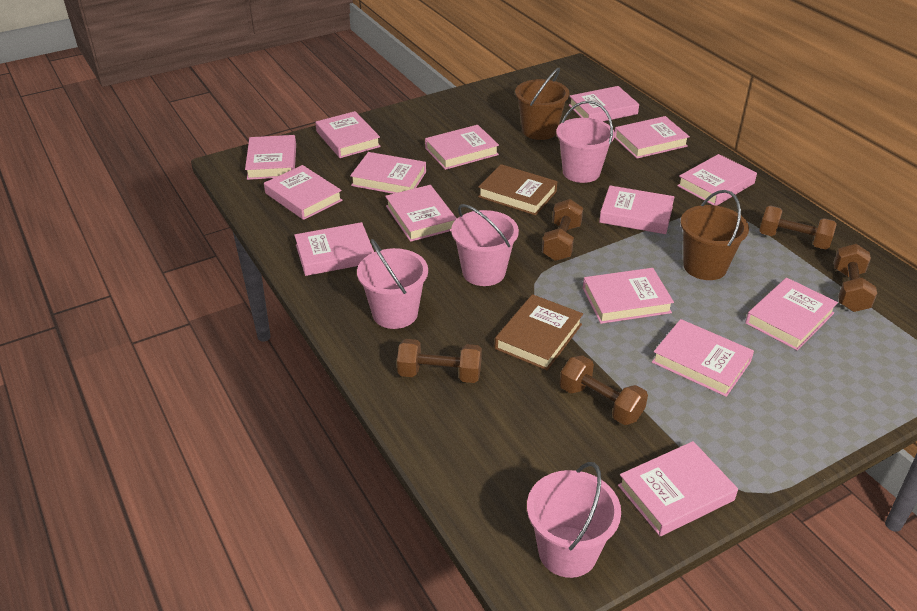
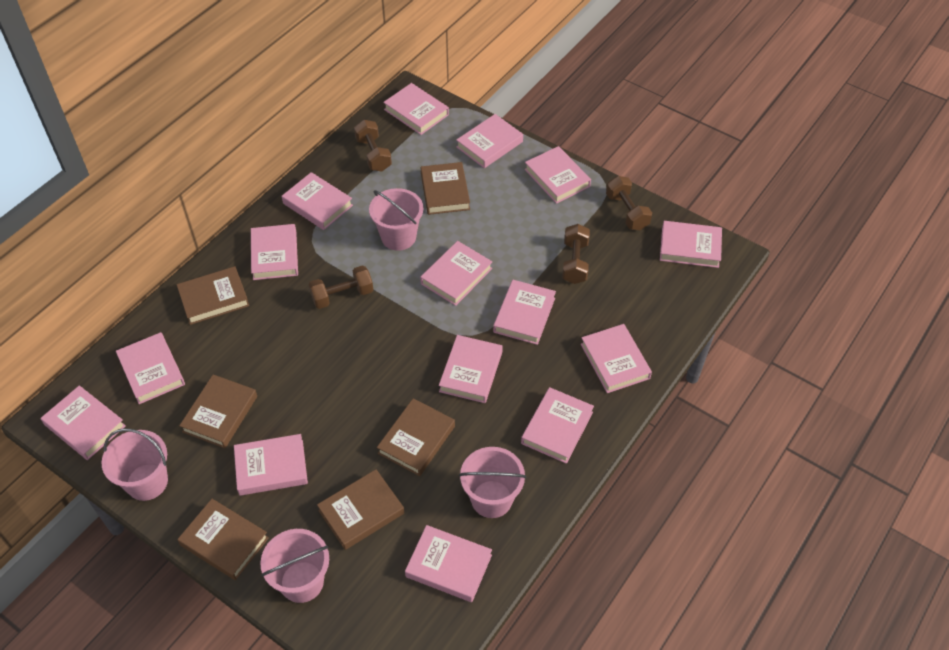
brown book: 2 -> 6
brown bucket: 2 -> 0
brown dumbbell: 5 -> 4

